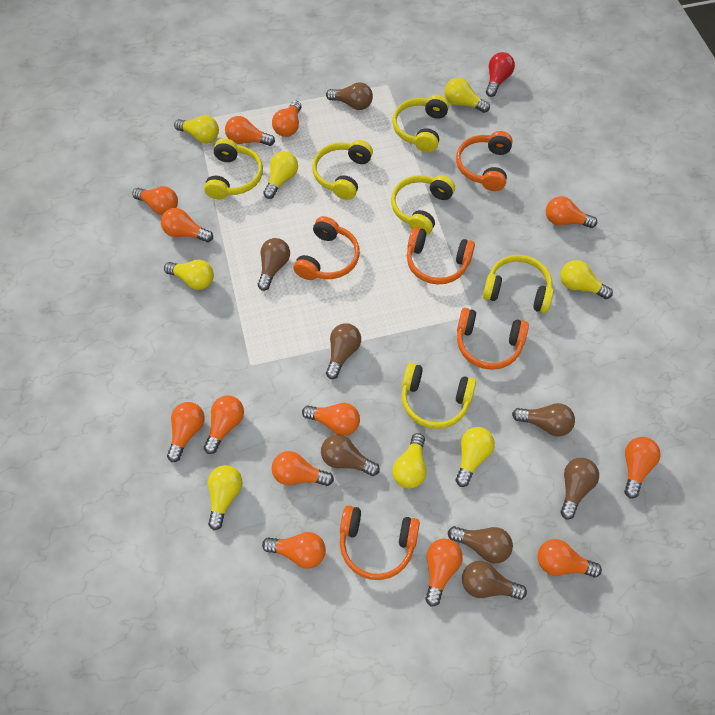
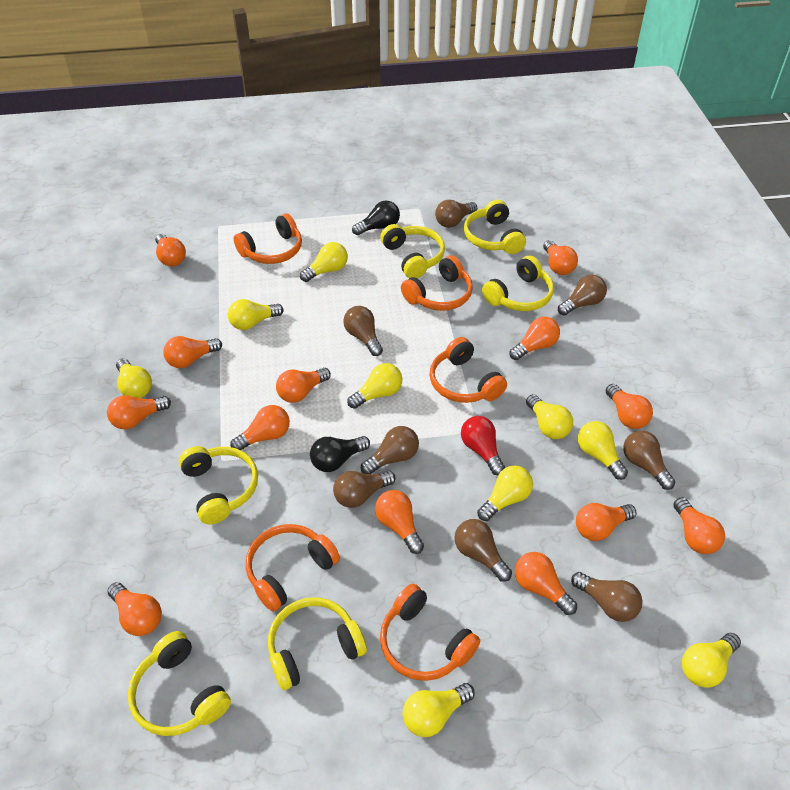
black light bulb: 0 -> 2
yellow light bulb: 8 -> 9

